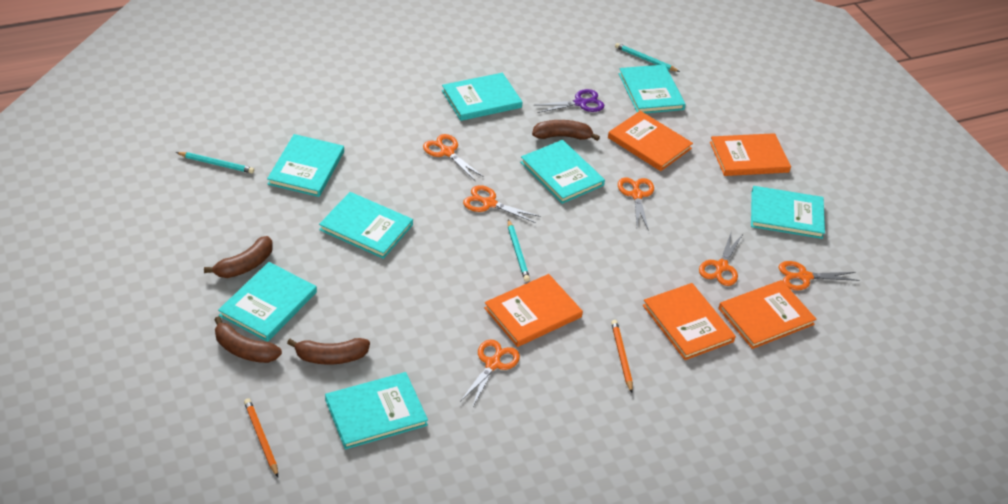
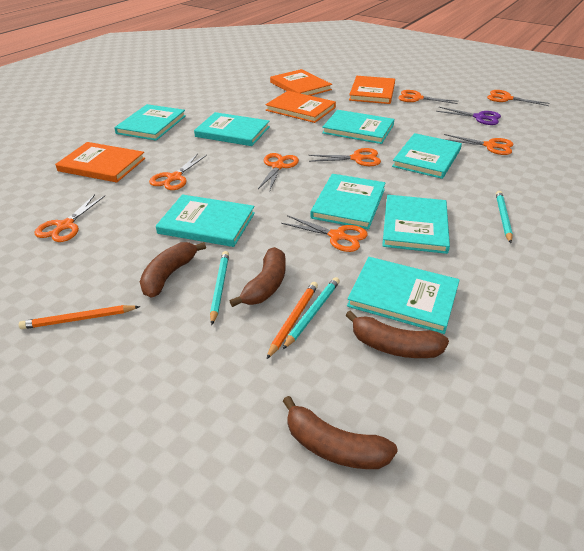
orange book: 5 -> 4
orange scissors: 6 -> 8

